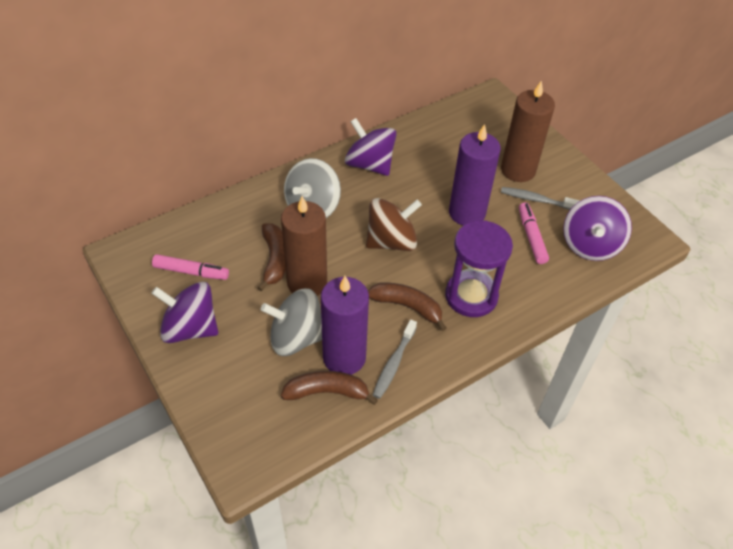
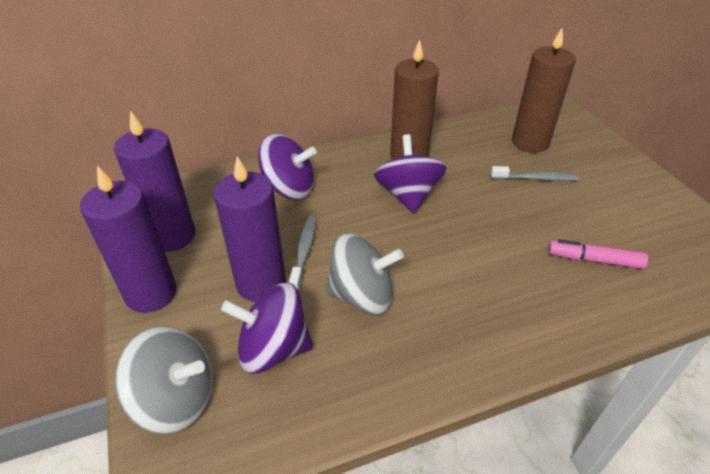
brown banana: 3 -> 0
brown spinning top: 1 -> 0
pink marker: 2 -> 1
purple candle: 2 -> 3
purple hourglass: 1 -> 0

